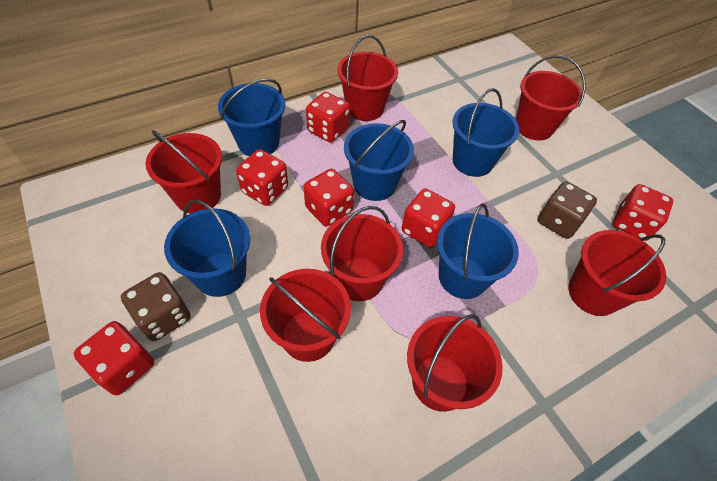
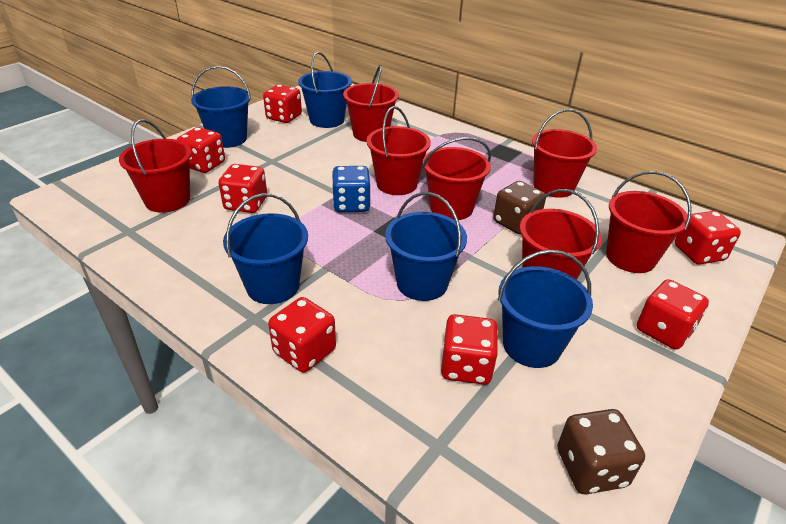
blue dice: 0 -> 1
red dice: 6 -> 7

